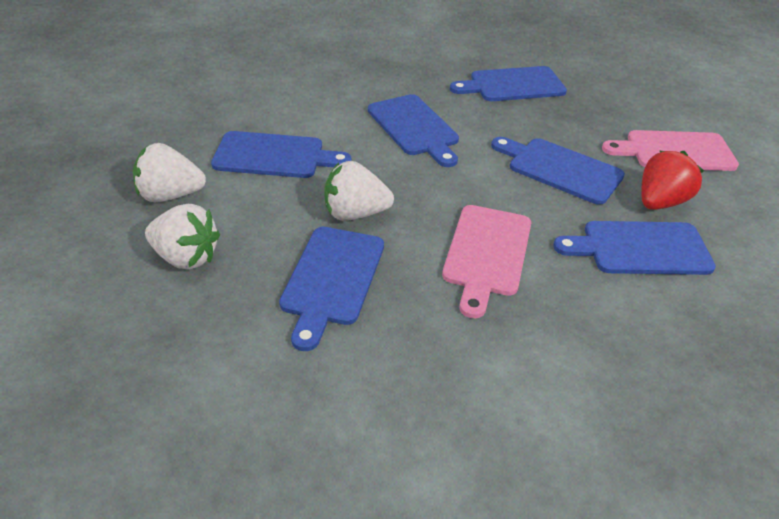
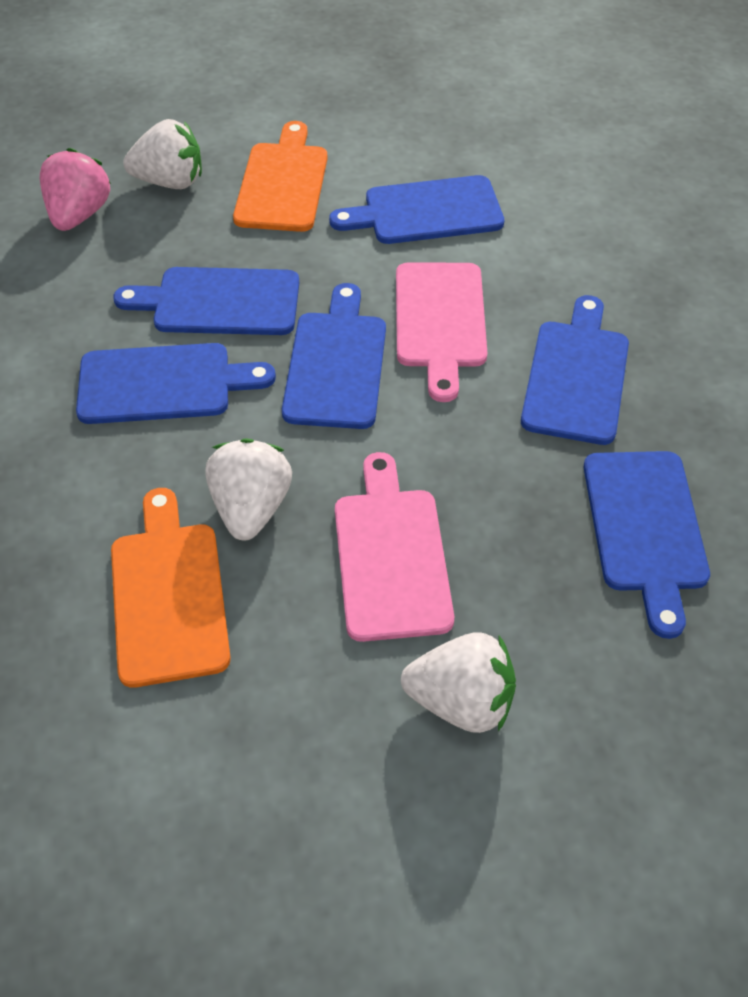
orange cutting board: 0 -> 2
pink strawberry: 0 -> 1
red strawberry: 1 -> 0

